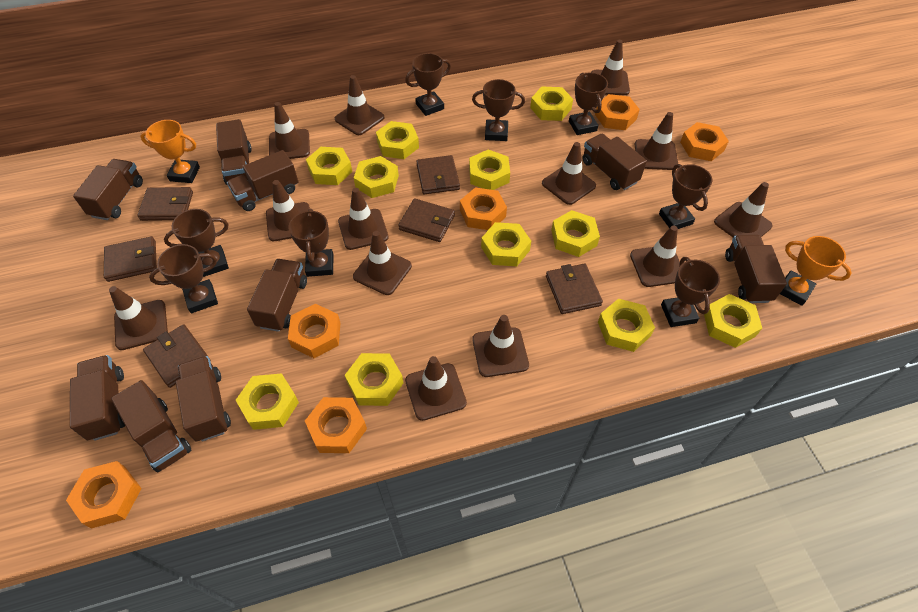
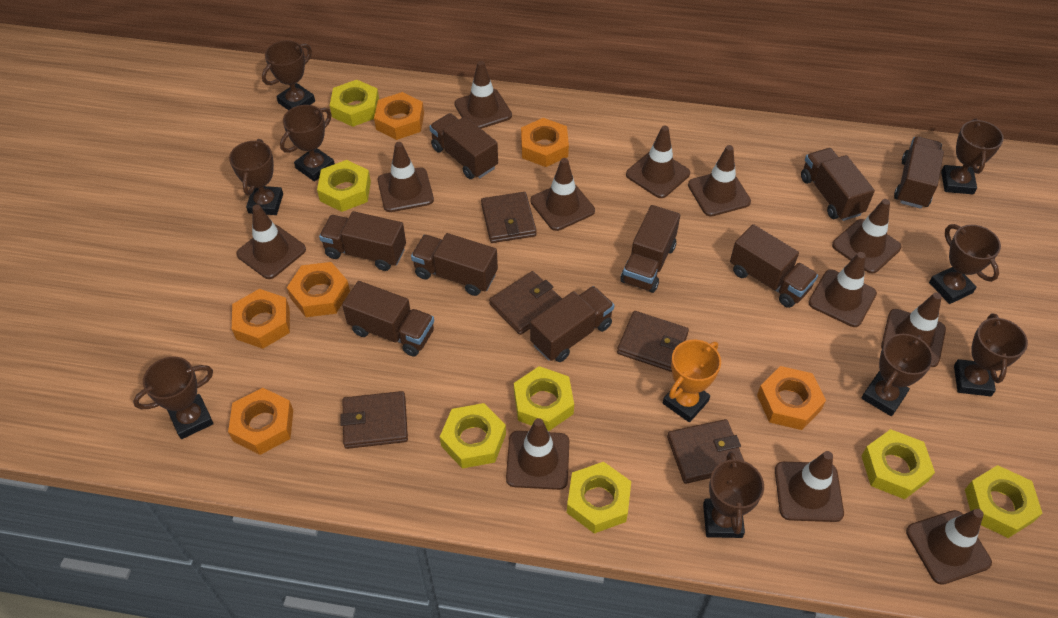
brown traffic cone: 13 -> 12
brown trophy: 8 -> 9
brown wallet: 6 -> 5
orange trophy: 2 -> 1
yellow nut: 11 -> 7

